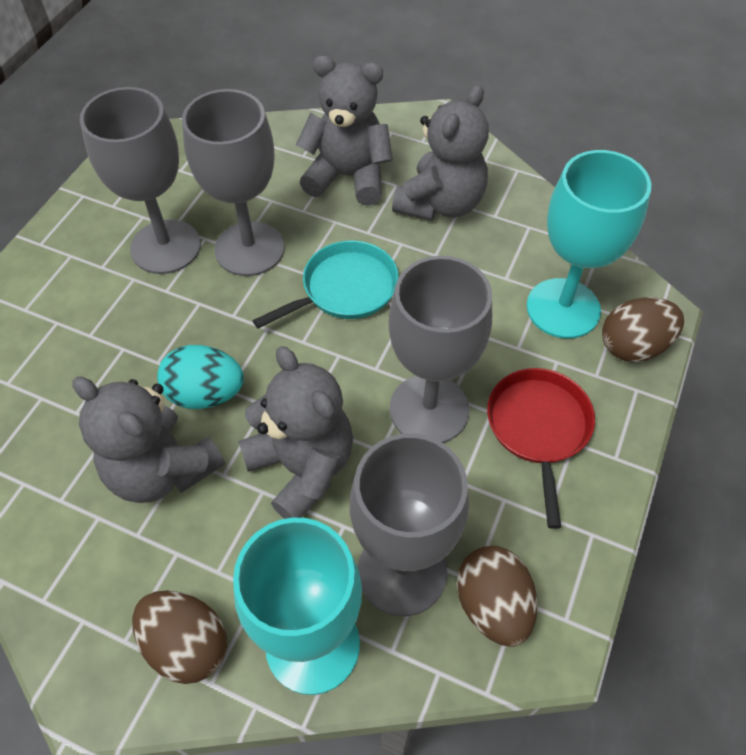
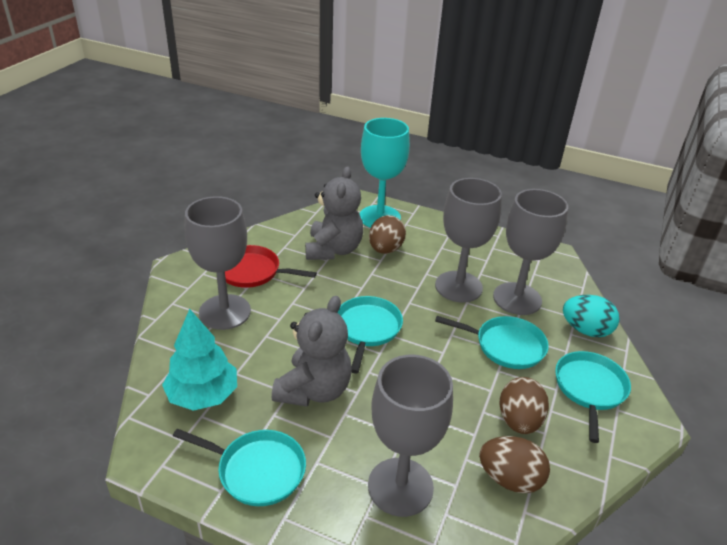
grey teddy bear: 4 -> 2
turquoise goblet: 2 -> 1
turquoise pan: 1 -> 4
turquoise tree: 0 -> 1

